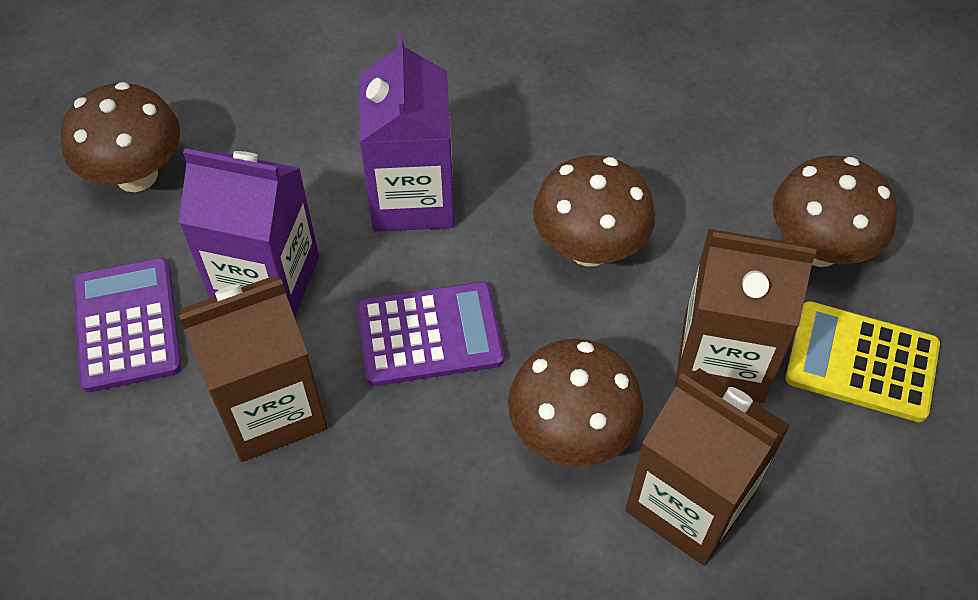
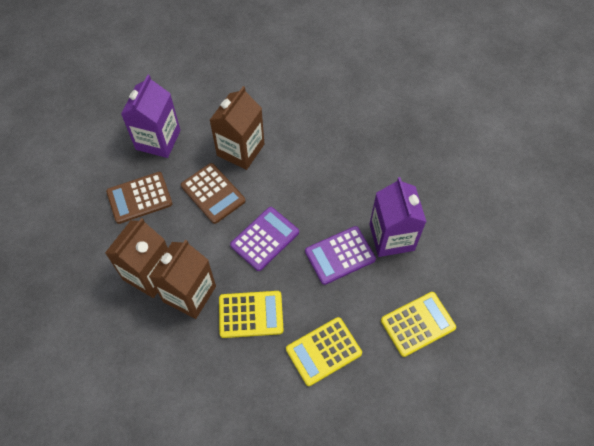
brown calculator: 0 -> 2
brown mushroom: 4 -> 0
yellow calculator: 1 -> 3

